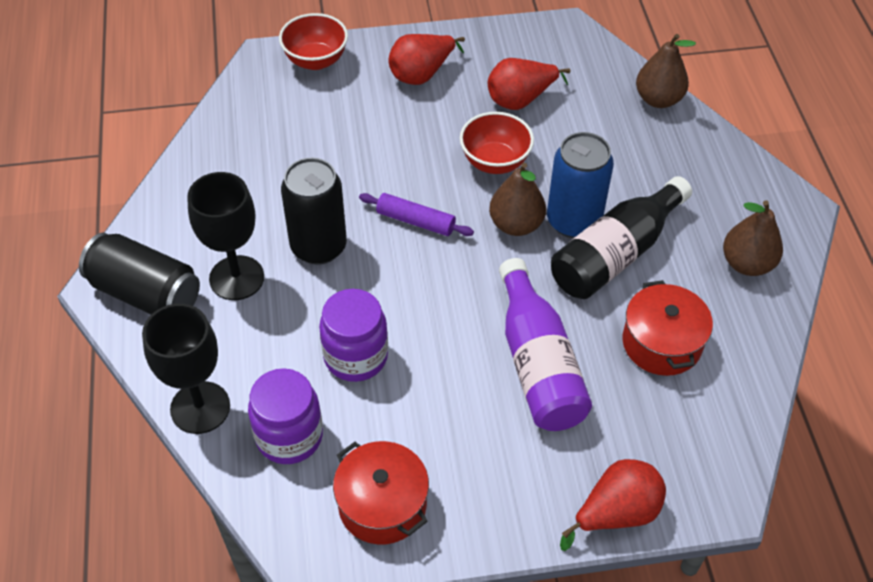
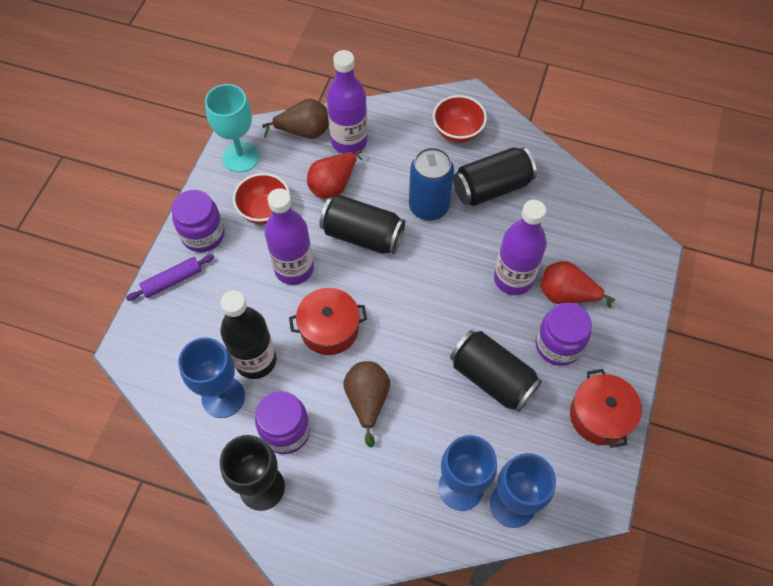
black can: 2 -> 3
black goblet: 2 -> 1
blue goblet: 0 -> 3
brown pear: 3 -> 2
purple bottle: 1 -> 3
purple jar: 2 -> 3
red pear: 3 -> 2
turquoise goblet: 0 -> 1

